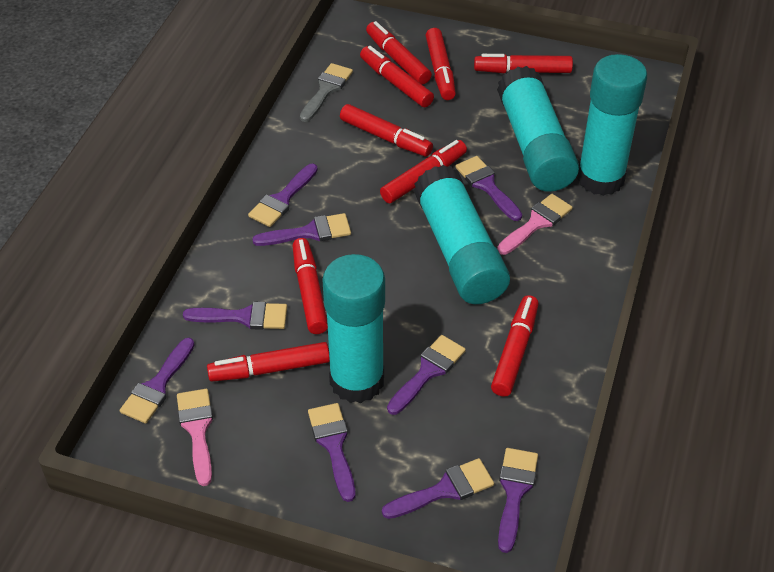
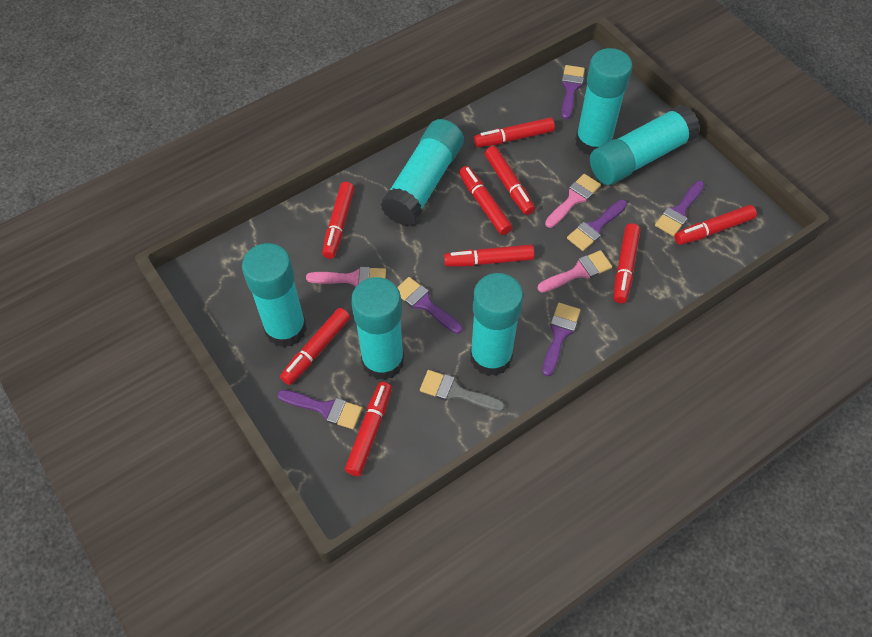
pink brush: 2 -> 3
purple brush: 9 -> 6
turquoise glue stick: 4 -> 6

